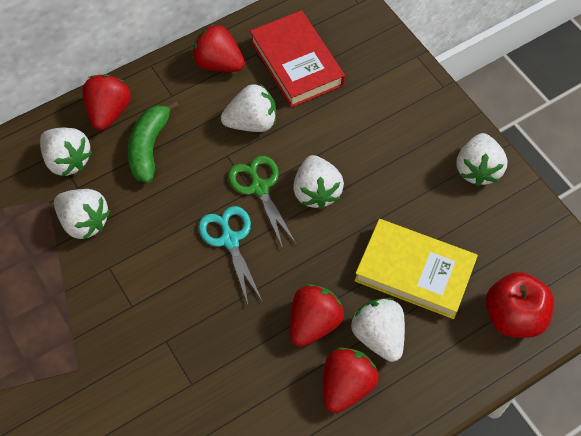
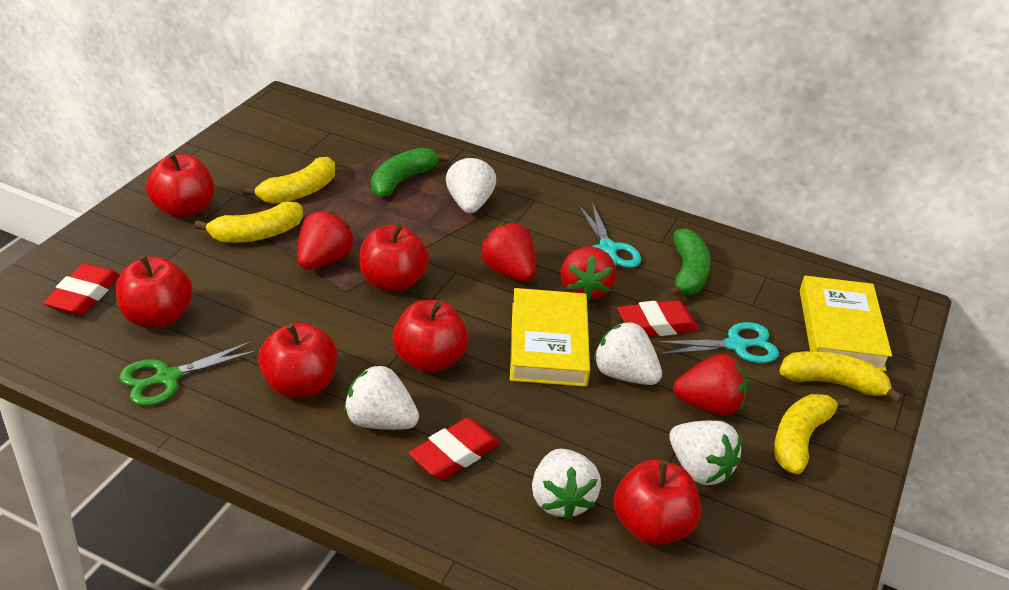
green banana: 1 -> 2
red apple: 1 -> 6
red book: 1 -> 0
red eraser: 0 -> 3
turquoise scissors: 1 -> 2
white strawberry: 6 -> 5
yellow banana: 0 -> 4
yellow book: 1 -> 2

